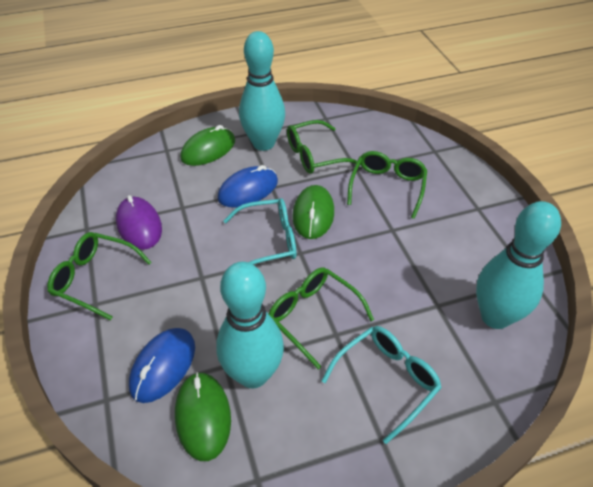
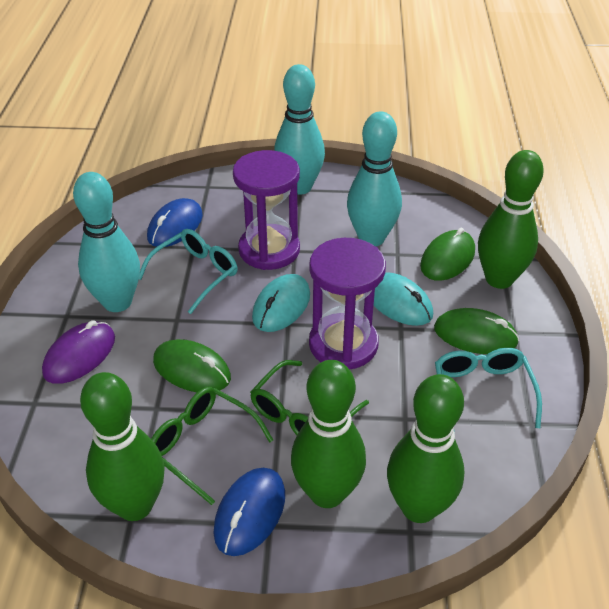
green bowling pin: 0 -> 4
green glasses: 4 -> 2
purple hourglass: 0 -> 2
turquoise mouse: 0 -> 2

